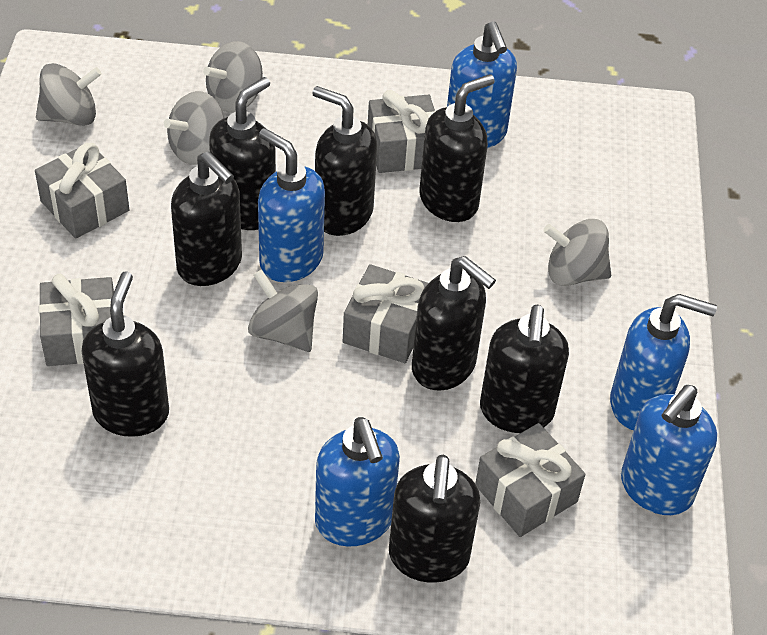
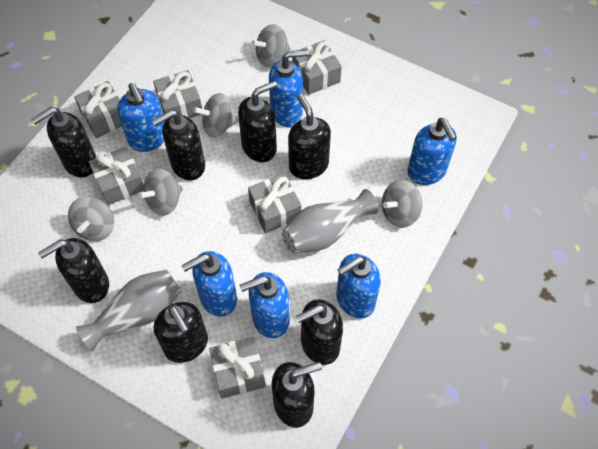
blue soap dispenser: 5 -> 6
grey gift: 5 -> 6
grey vase: 0 -> 2

